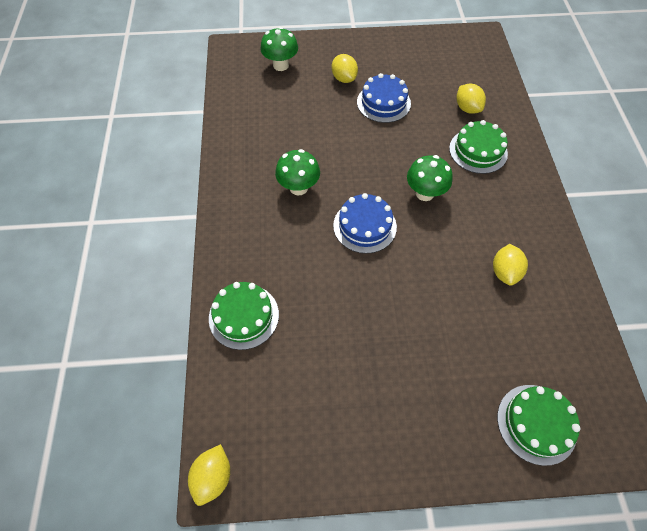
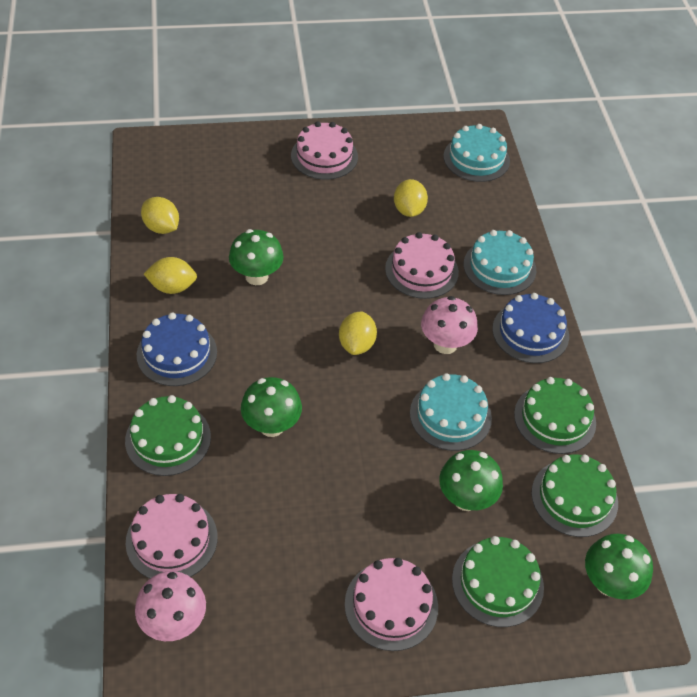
green cake: 3 -> 4
green mushroom: 3 -> 4
pink cake: 0 -> 4
pink mushroom: 0 -> 2
turquoise cake: 0 -> 3

